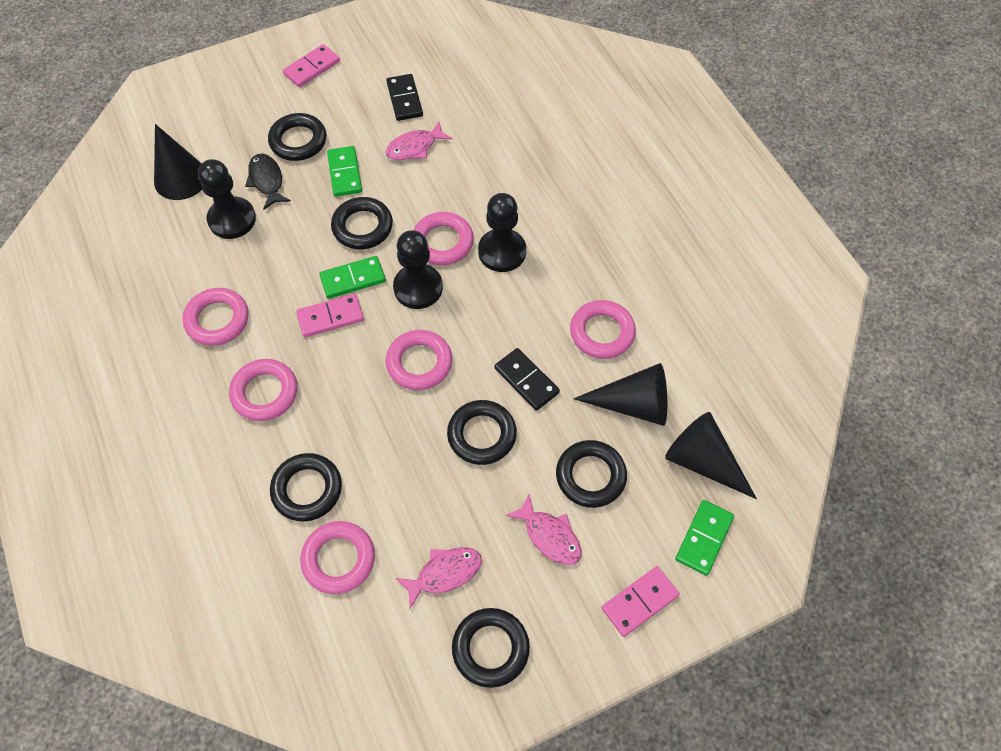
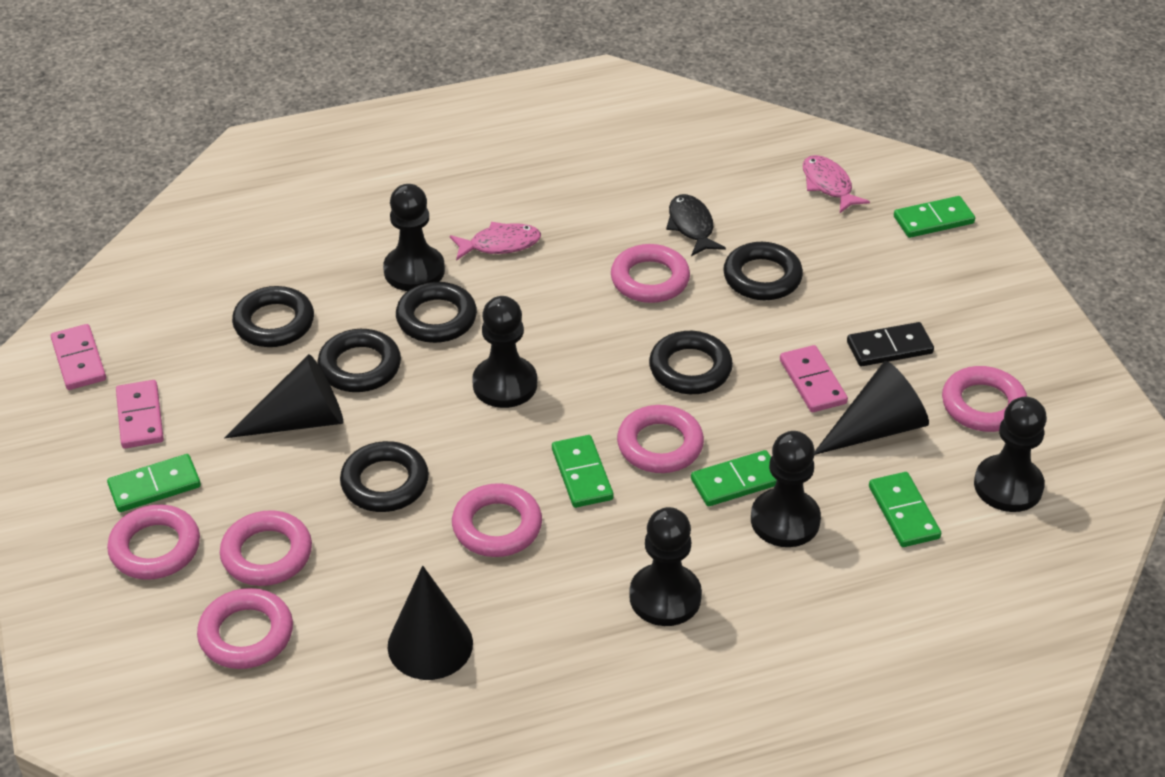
black domino: 2 -> 1
black pawn: 3 -> 5
green domino: 3 -> 5
pink fish: 3 -> 2
pink ring: 6 -> 7

